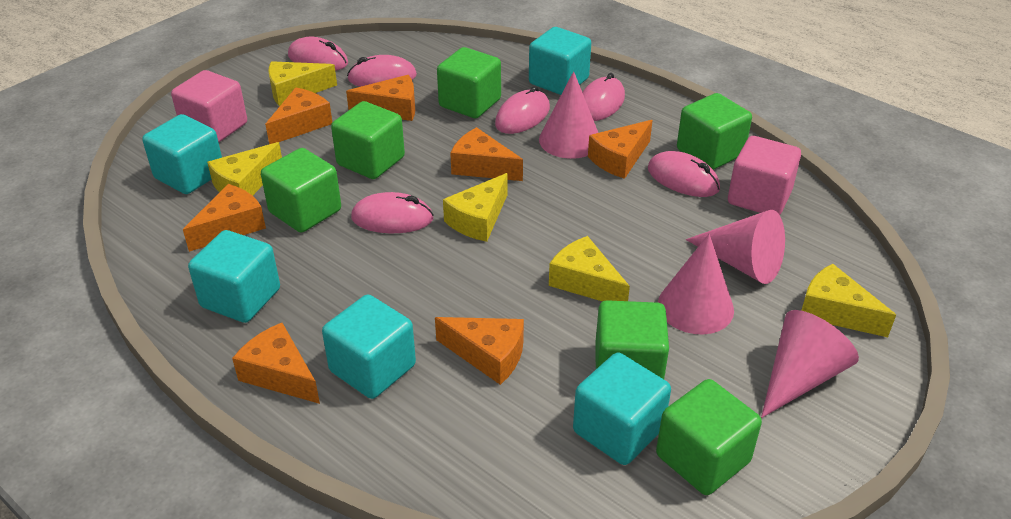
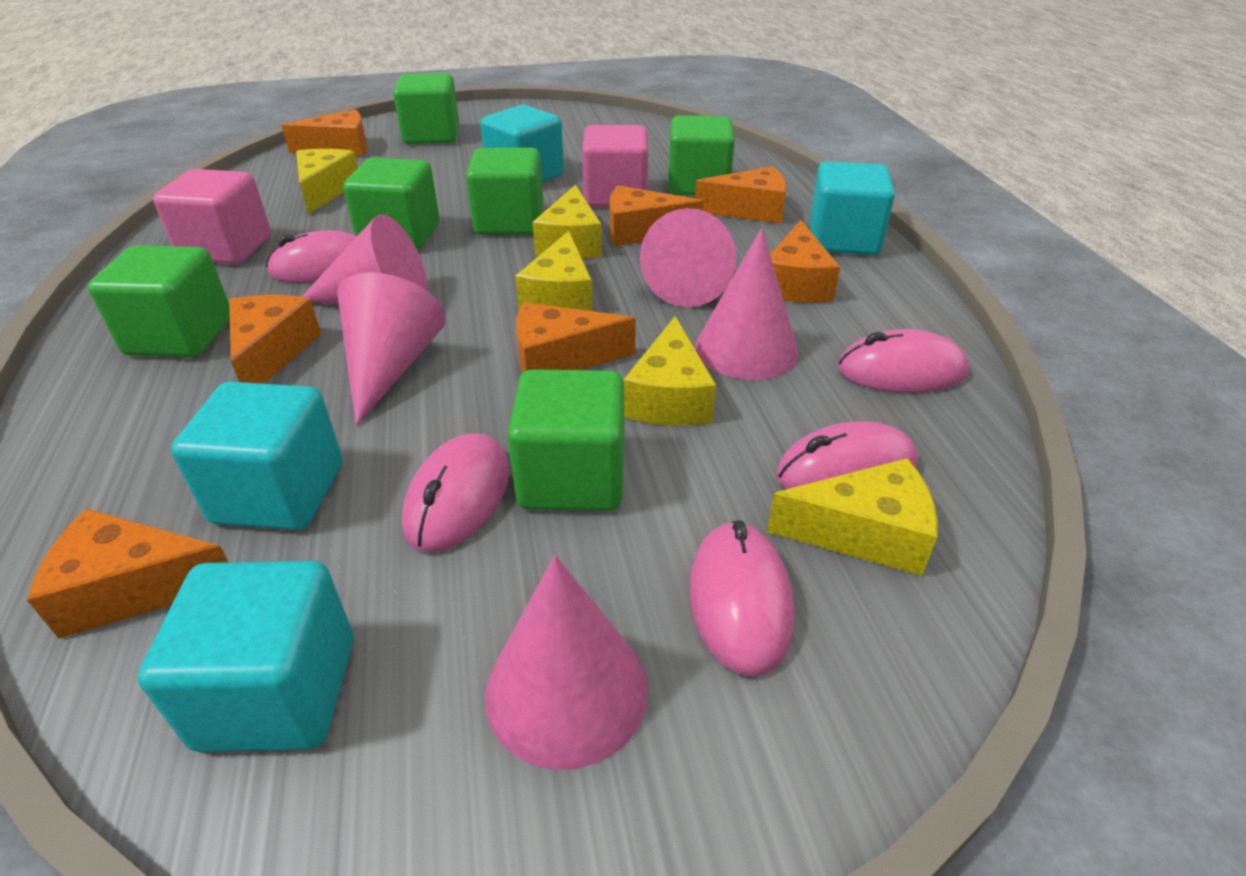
pink cone: 4 -> 5
pink mouse: 6 -> 5
turquoise cube: 5 -> 4

